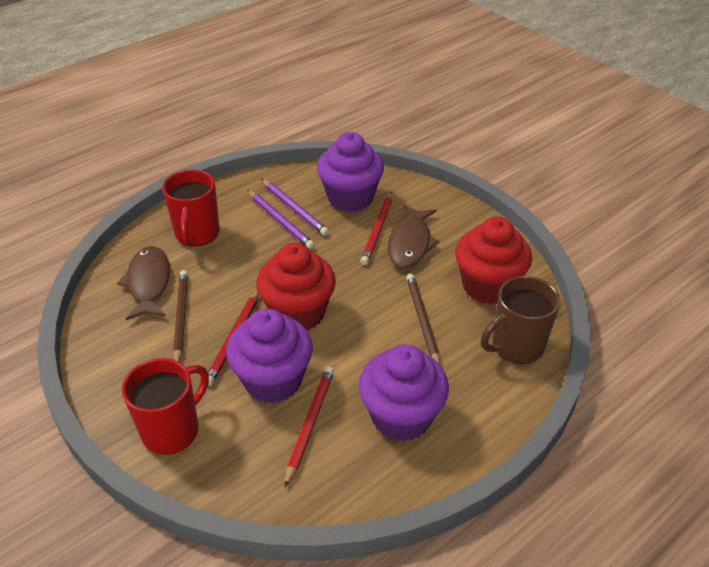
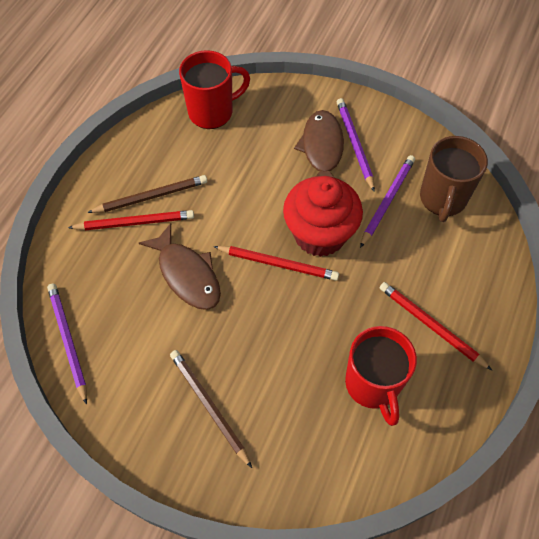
purple cupcake: 3 -> 0
purple pencil: 2 -> 3
red cupcake: 2 -> 1

